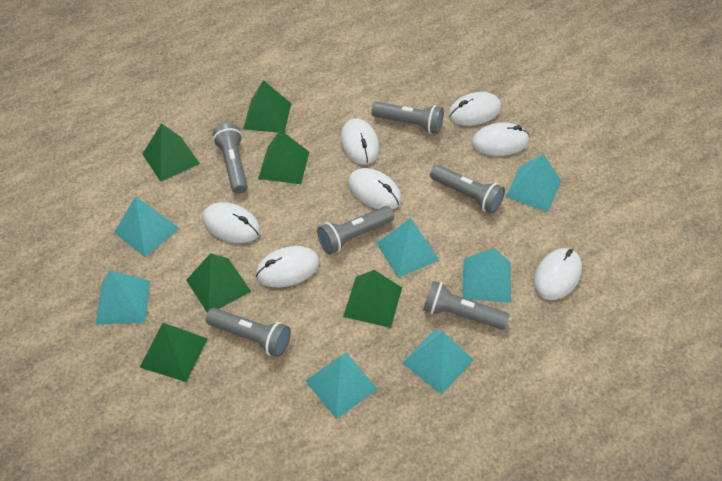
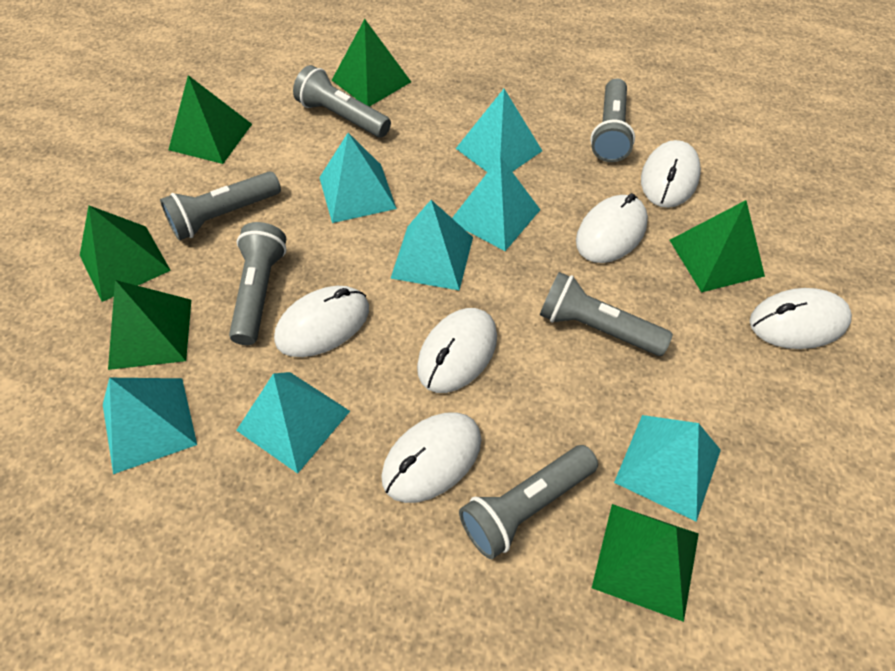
white mouse: 7 -> 6

